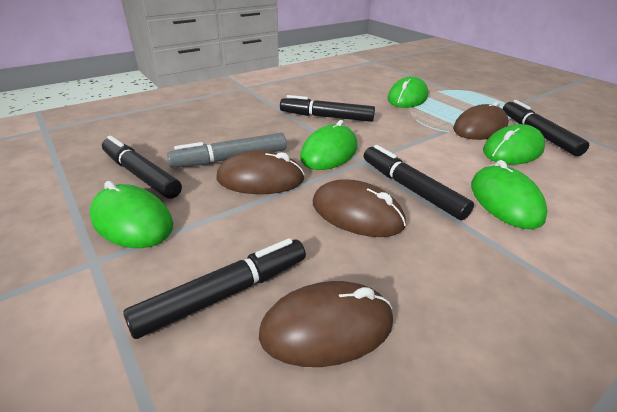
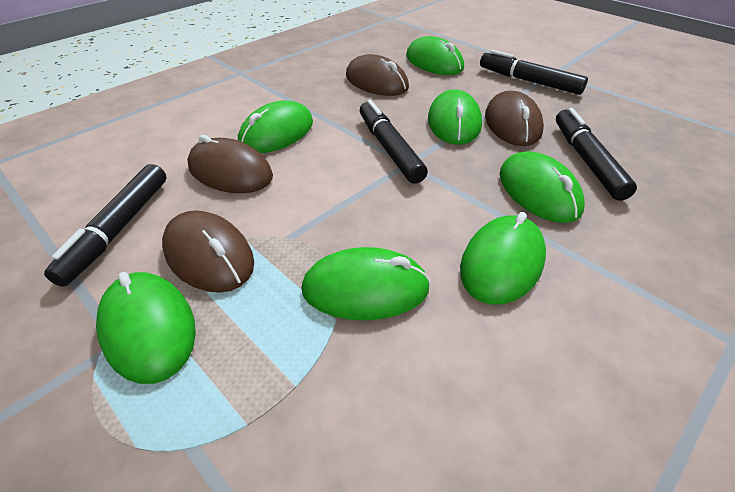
black marker: 5 -> 4
green mouse: 5 -> 7
grey marker: 1 -> 0

